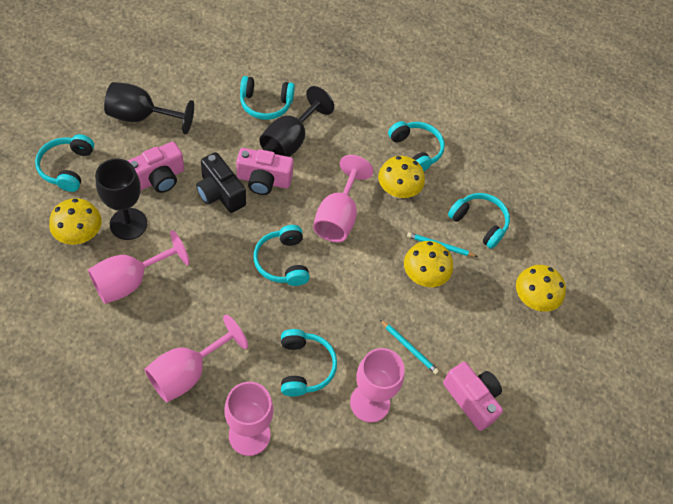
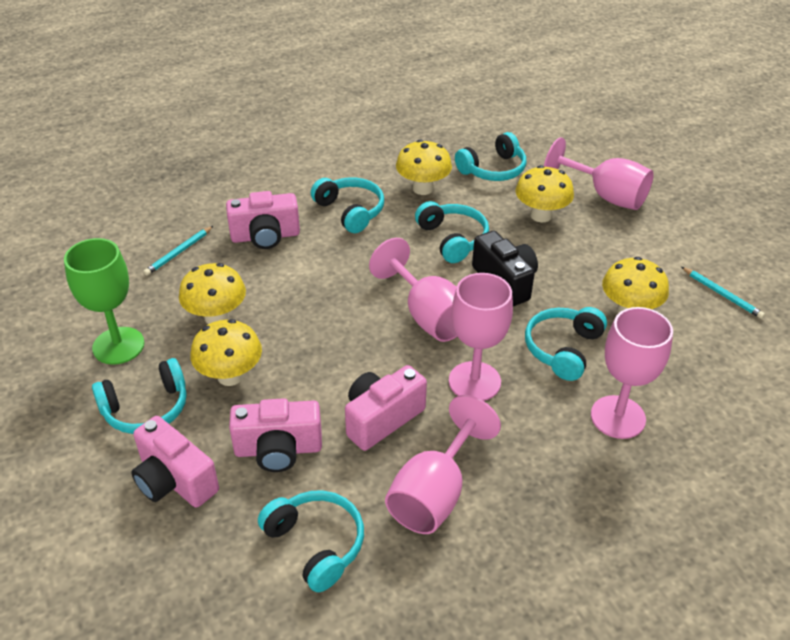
black goblet: 3 -> 0
green goblet: 0 -> 1
pink camera: 3 -> 4
yellow mushroom: 4 -> 5

